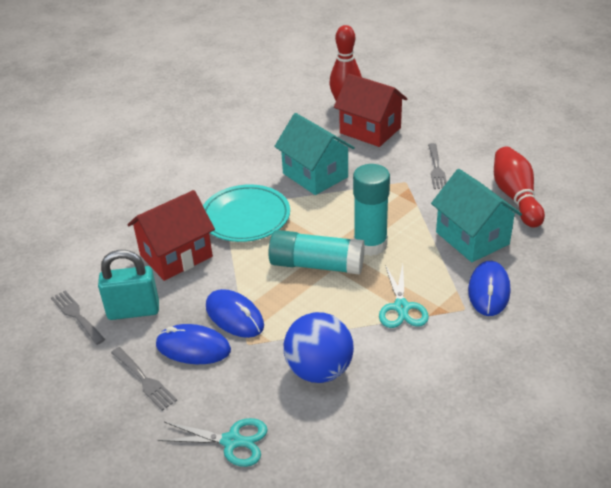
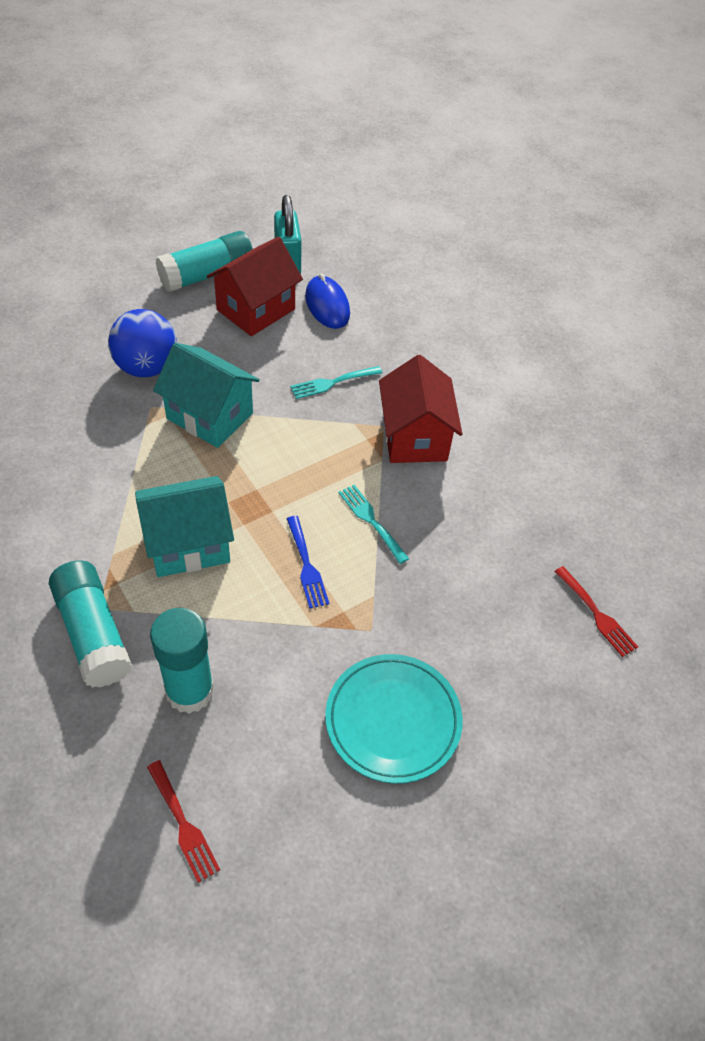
blue fork: 0 -> 1
blue mouse: 3 -> 1
grey fork: 3 -> 0
red bowling pin: 2 -> 0
red fork: 0 -> 2
turquoise fork: 0 -> 2
turquoise glue stick: 2 -> 3
turquoise scissors: 2 -> 0

